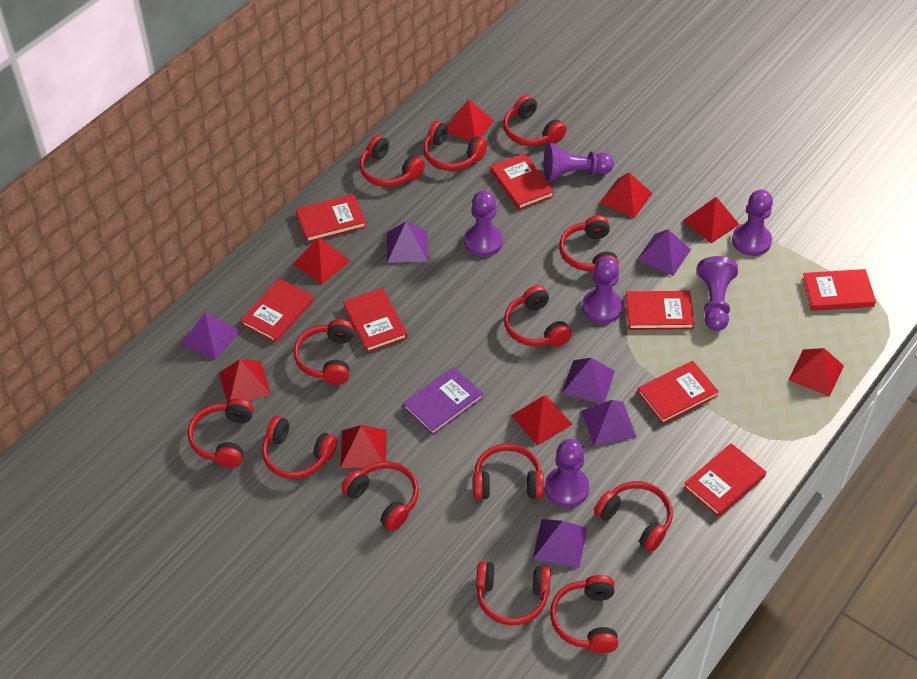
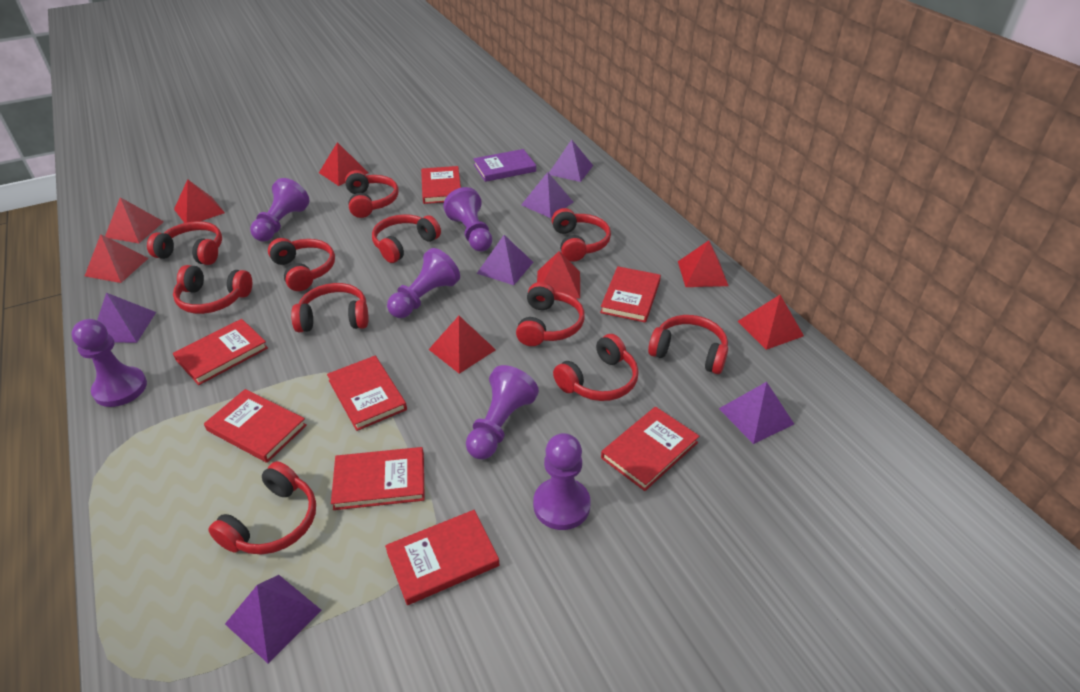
red headphones: 13 -> 11

